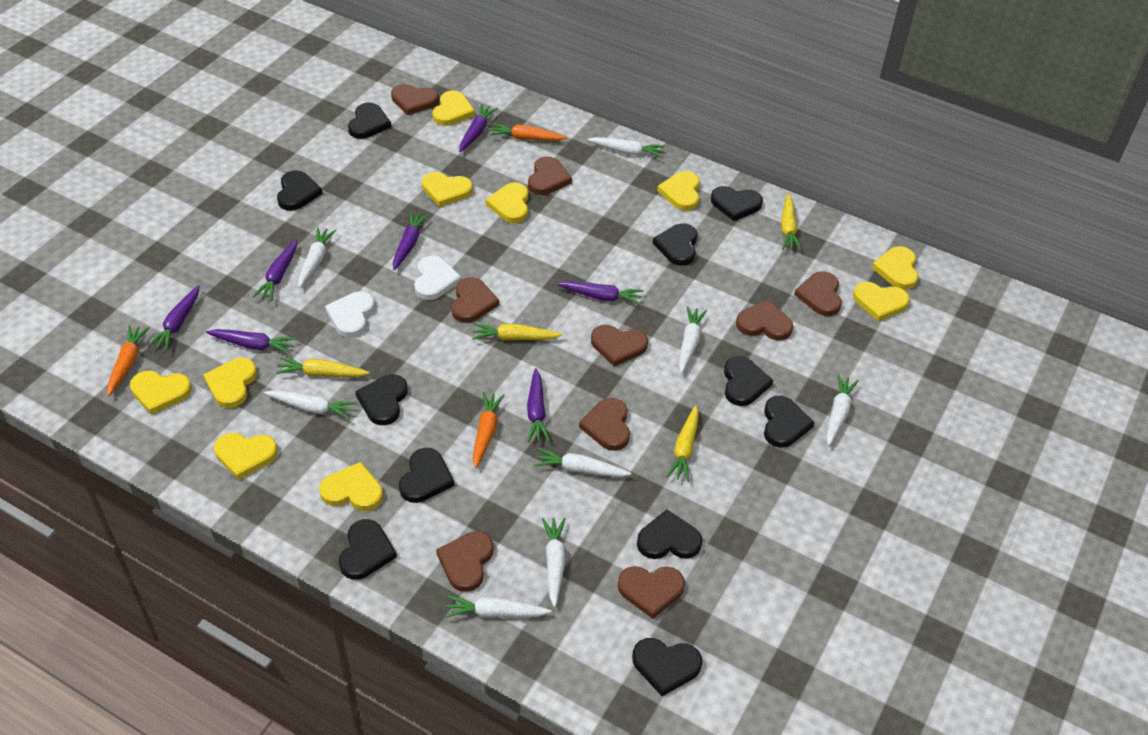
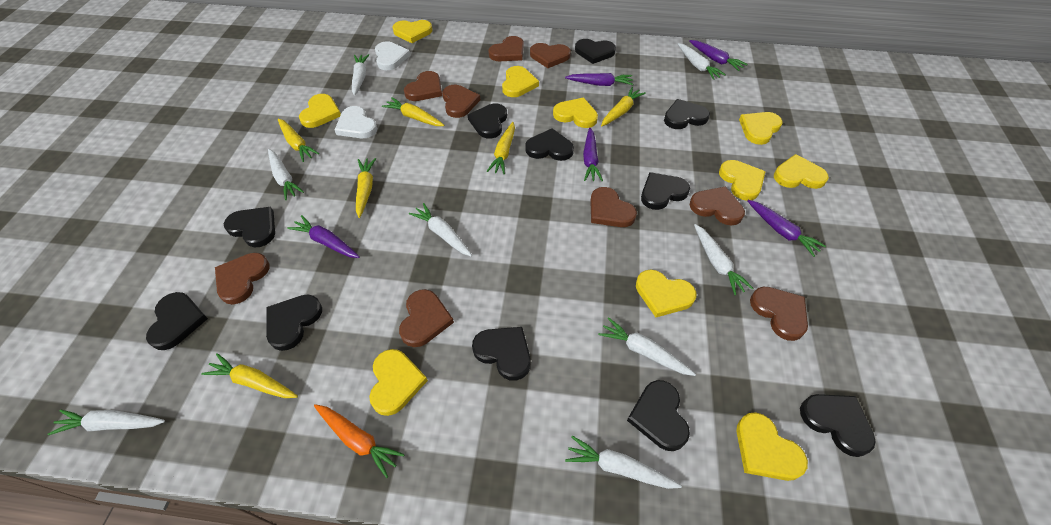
orange carrot: 3 -> 1
purple carrot: 7 -> 5
yellow carrot: 4 -> 6

